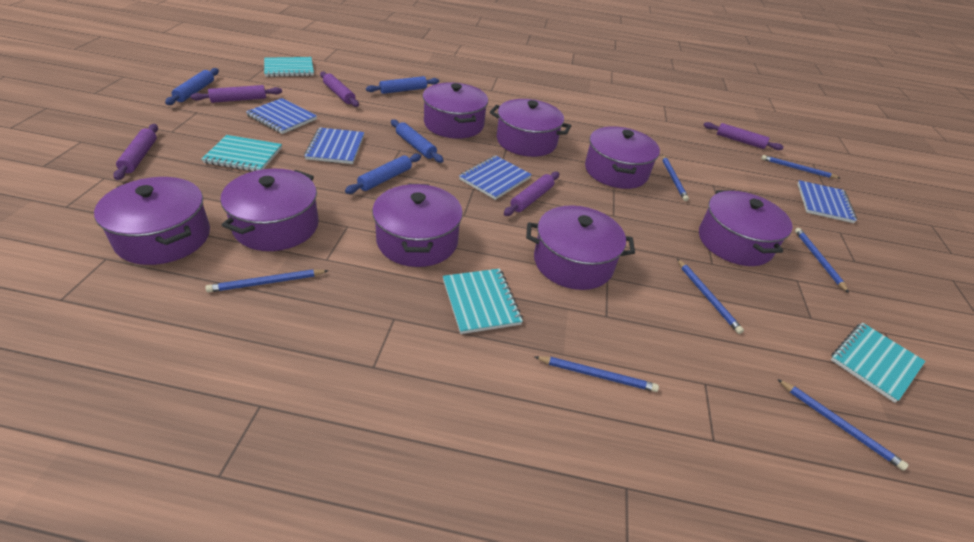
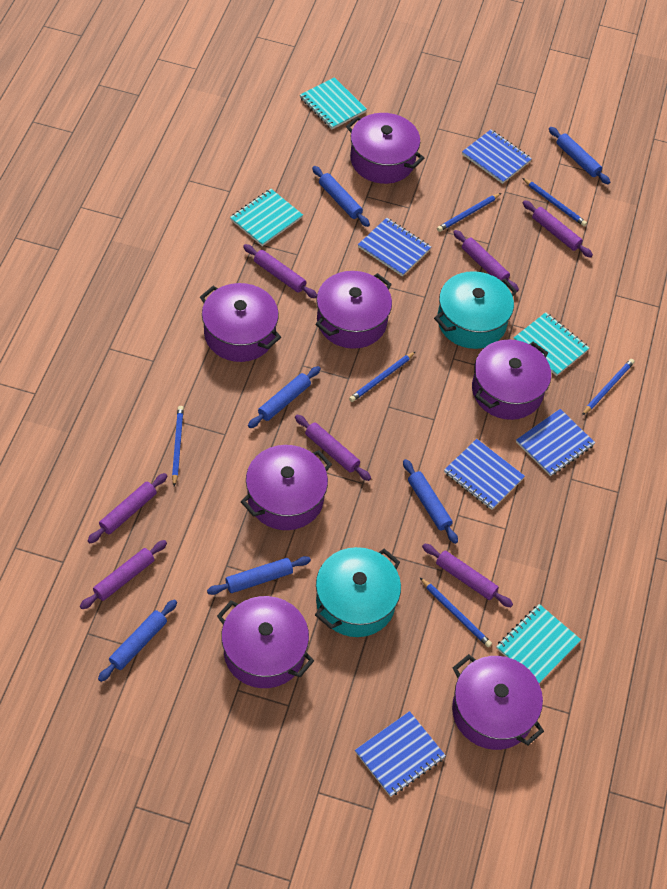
blue notebook: 4 -> 5
blue pencil: 7 -> 6
blue rolling pin: 4 -> 6
purple pot: 8 -> 7
purple rolling pin: 5 -> 7
turquoise pot: 0 -> 2

